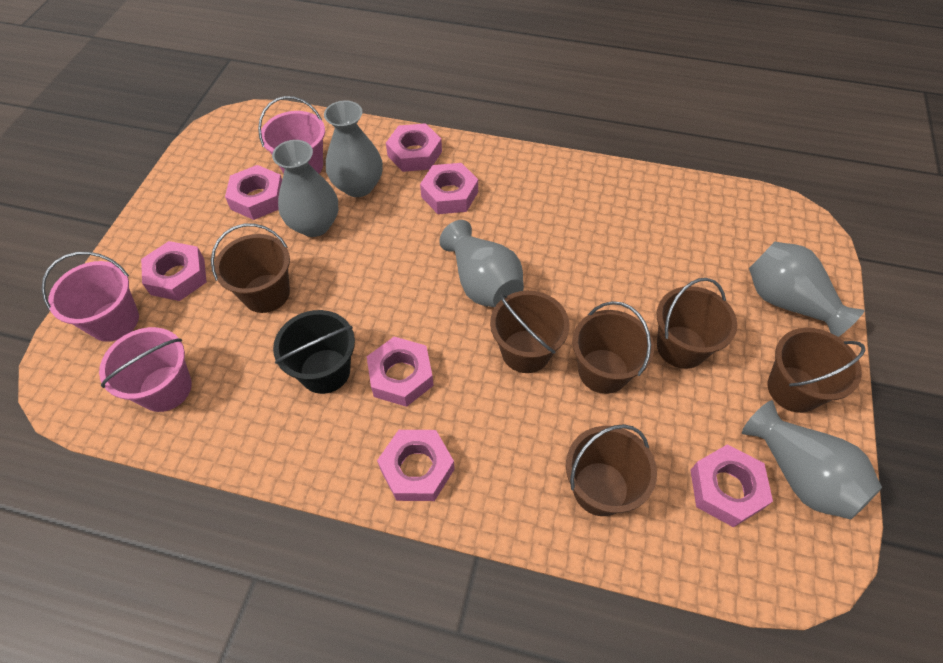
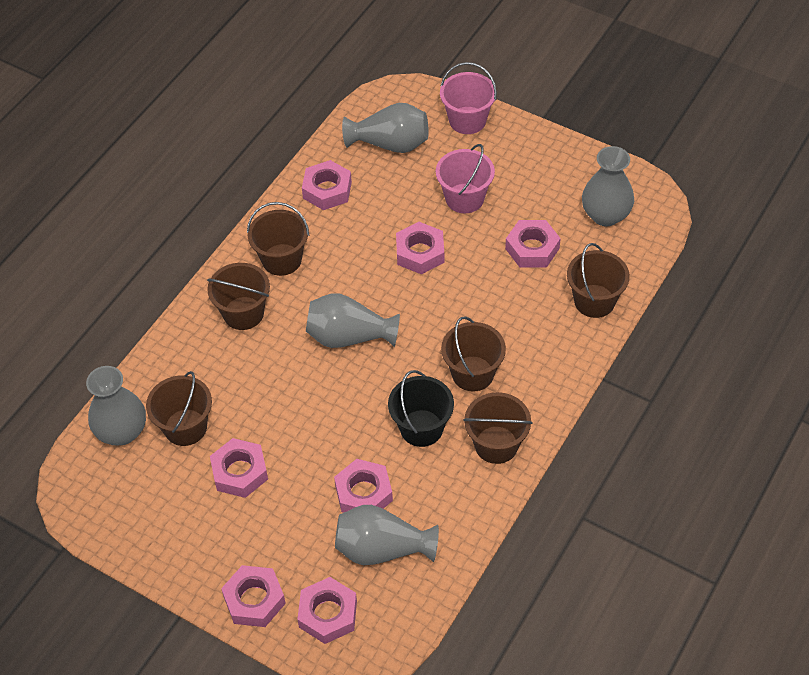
pink bucket: 3 -> 2

